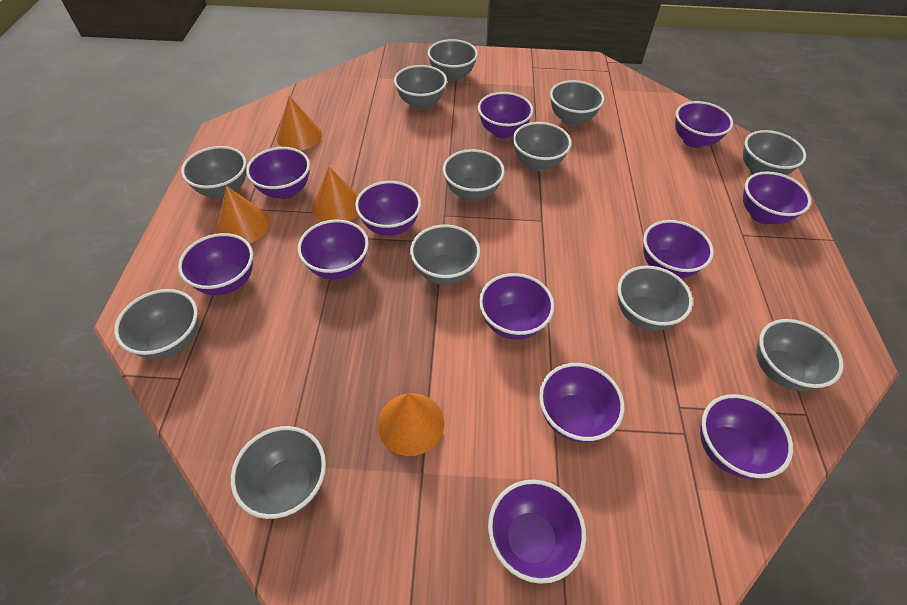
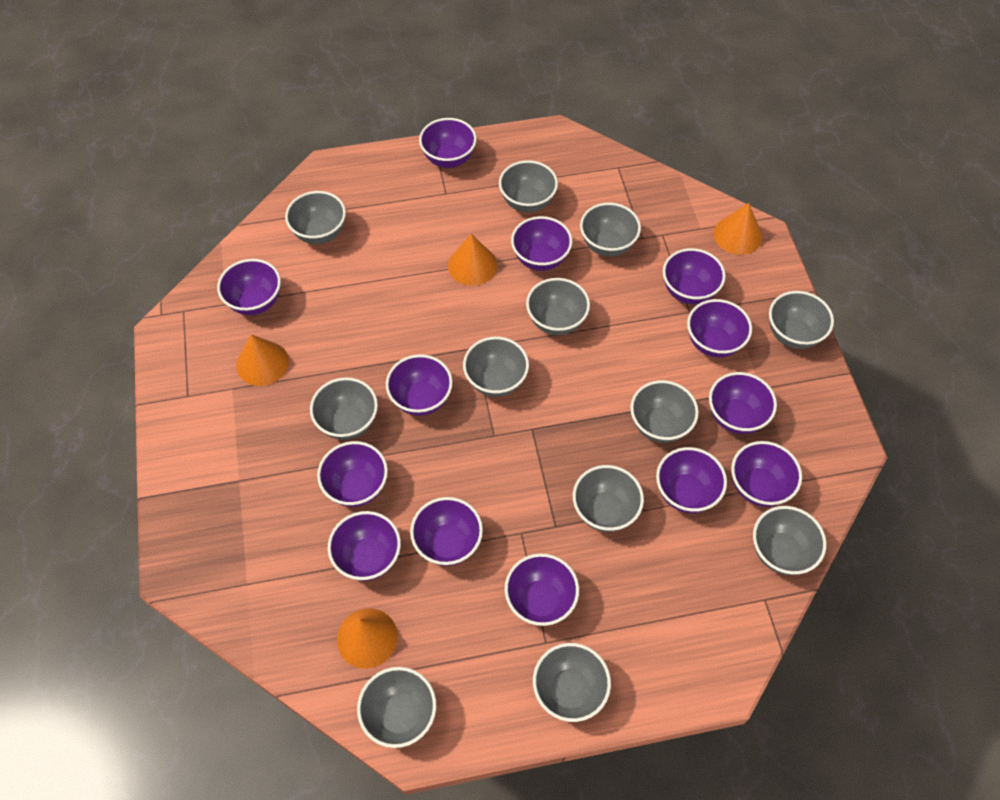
purple bowl: 12 -> 13

